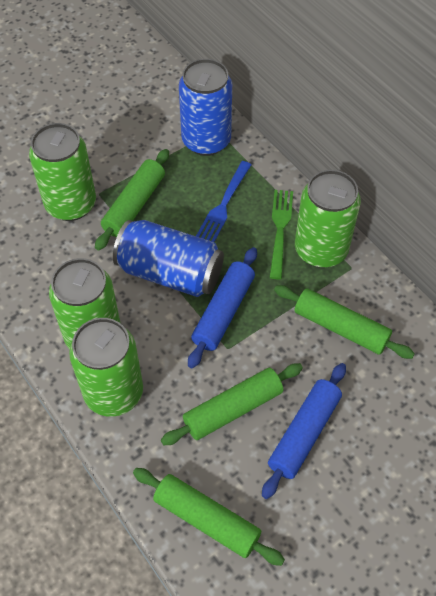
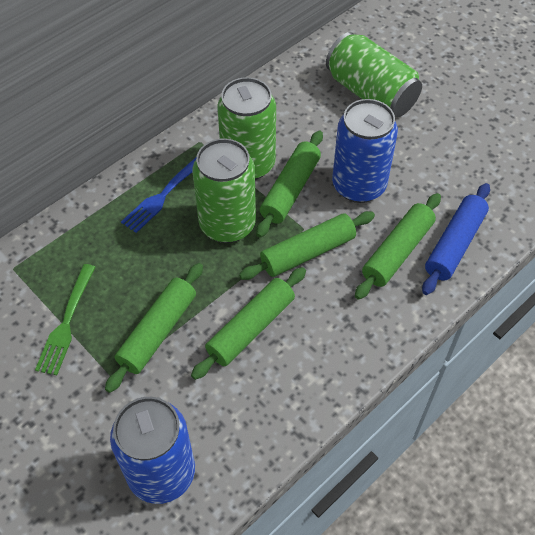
blue rolling pin: 2 -> 1
green can: 4 -> 3
green rolling pin: 4 -> 5

